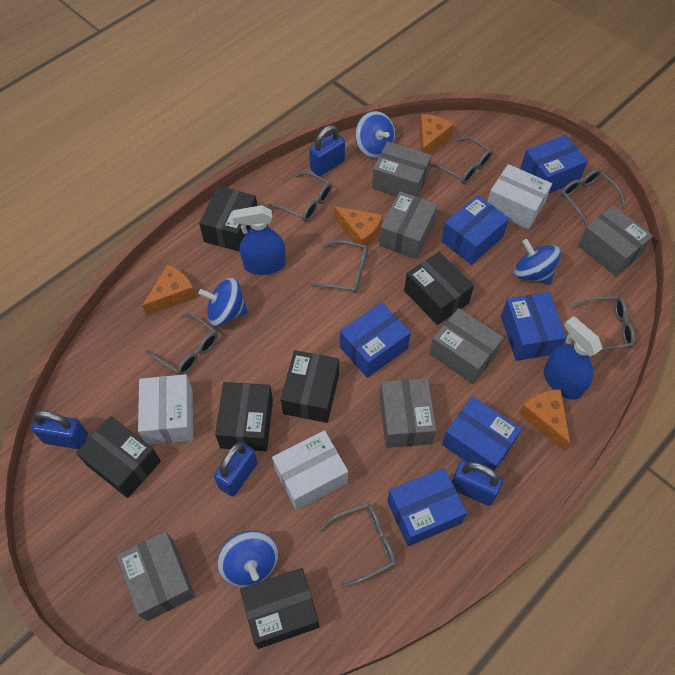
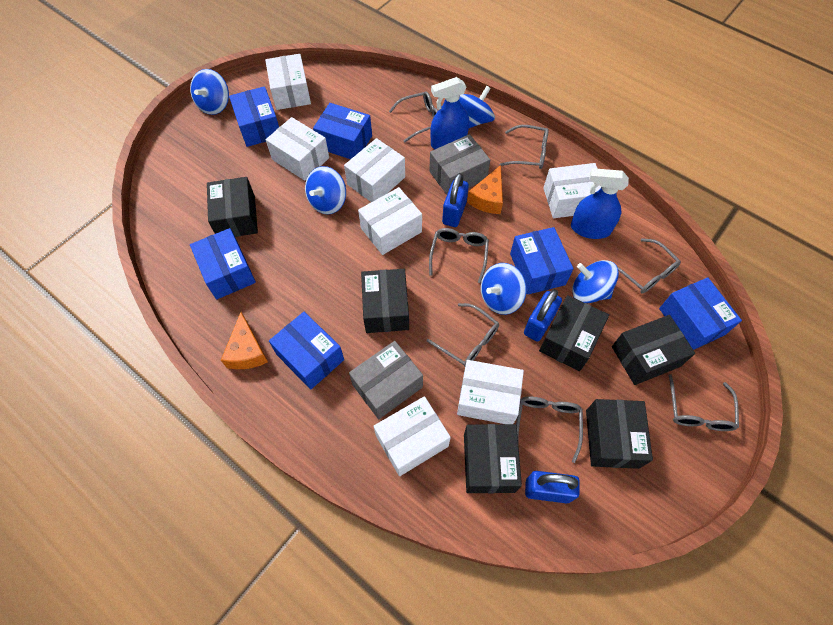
blue padlock: 4 -> 3
blue spinning top: 4 -> 5
grey box: 6 -> 2
orange cheese: 4 -> 2
white box: 3 -> 7

